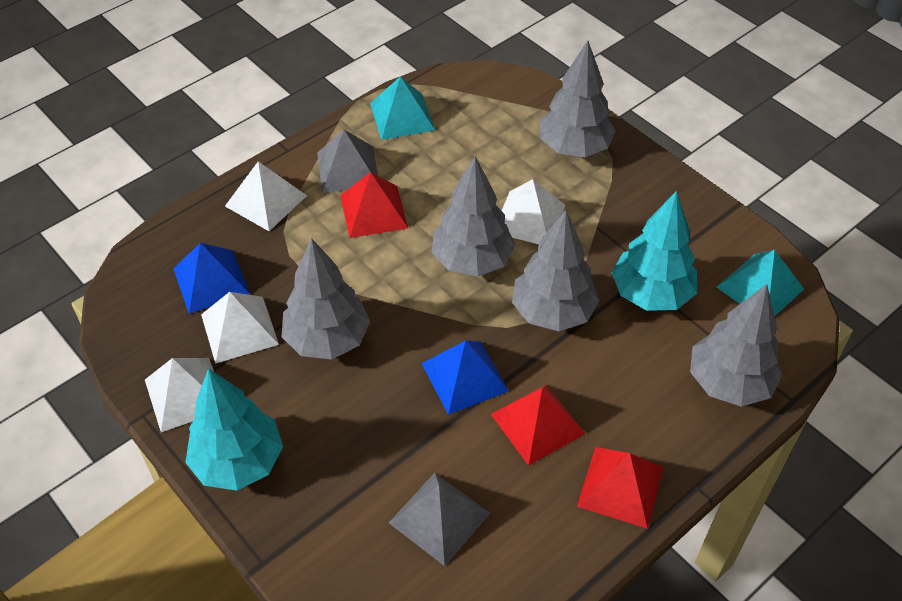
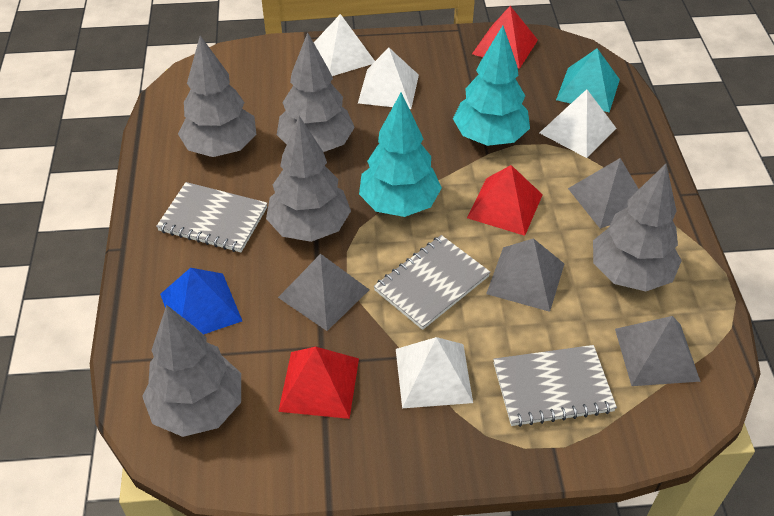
blue pyramid: 2 -> 1
grey notebook: 0 -> 3
grey pyramid: 2 -> 4
turquoise pyramid: 2 -> 1

